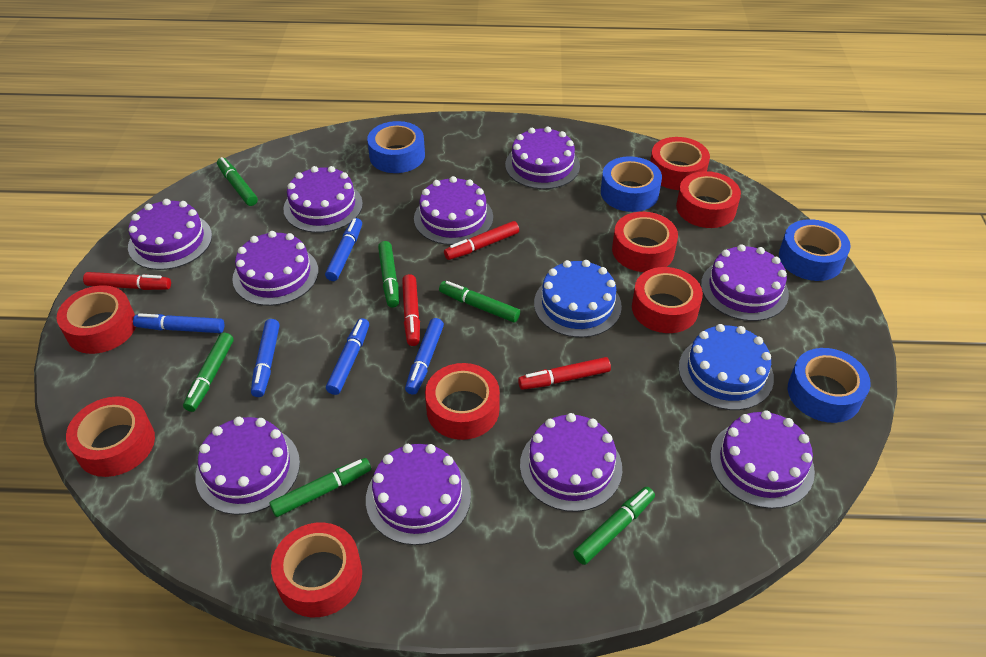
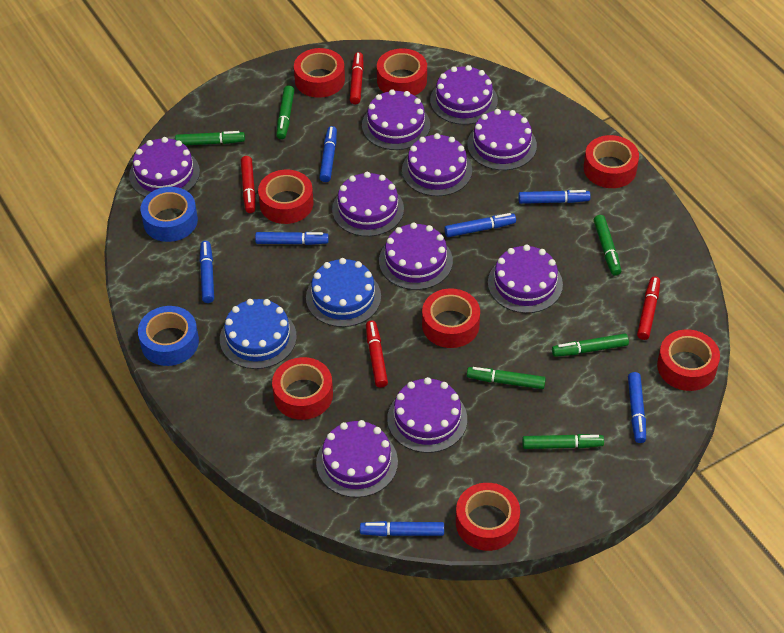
blue marker: 5 -> 7
blue tape: 4 -> 2

